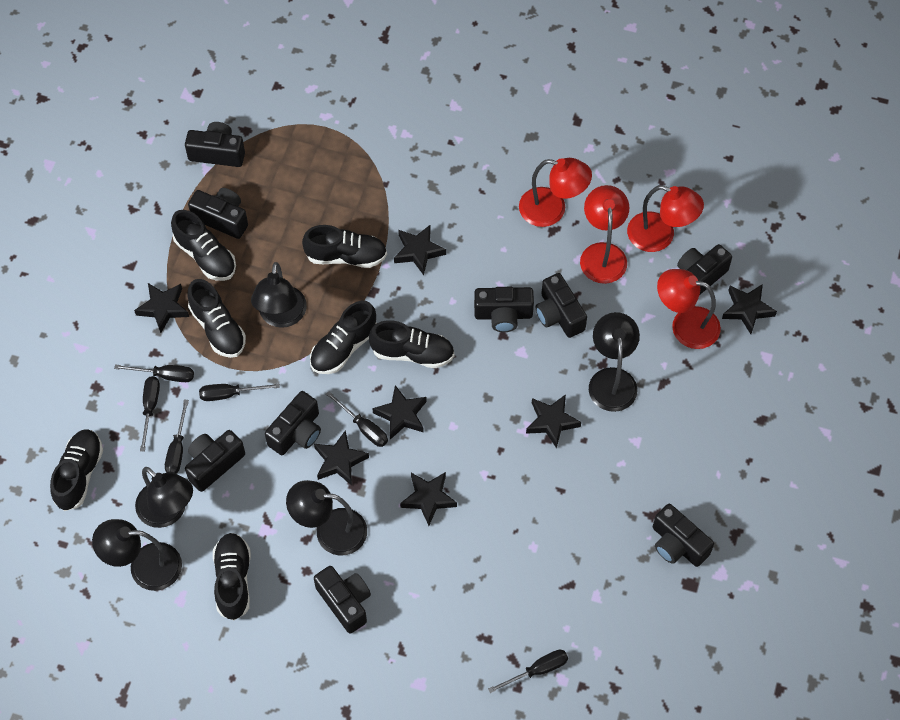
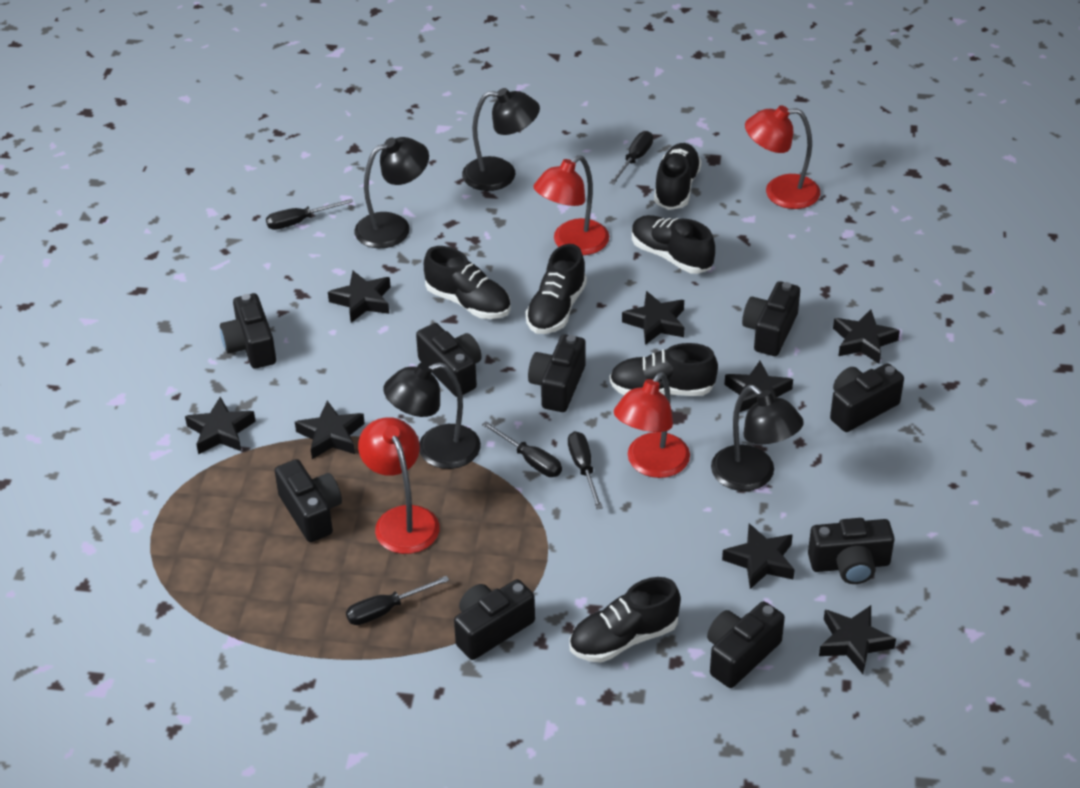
black lamp: 5 -> 4
black screwdriver: 6 -> 5
black shoe: 7 -> 6
black star: 7 -> 8

